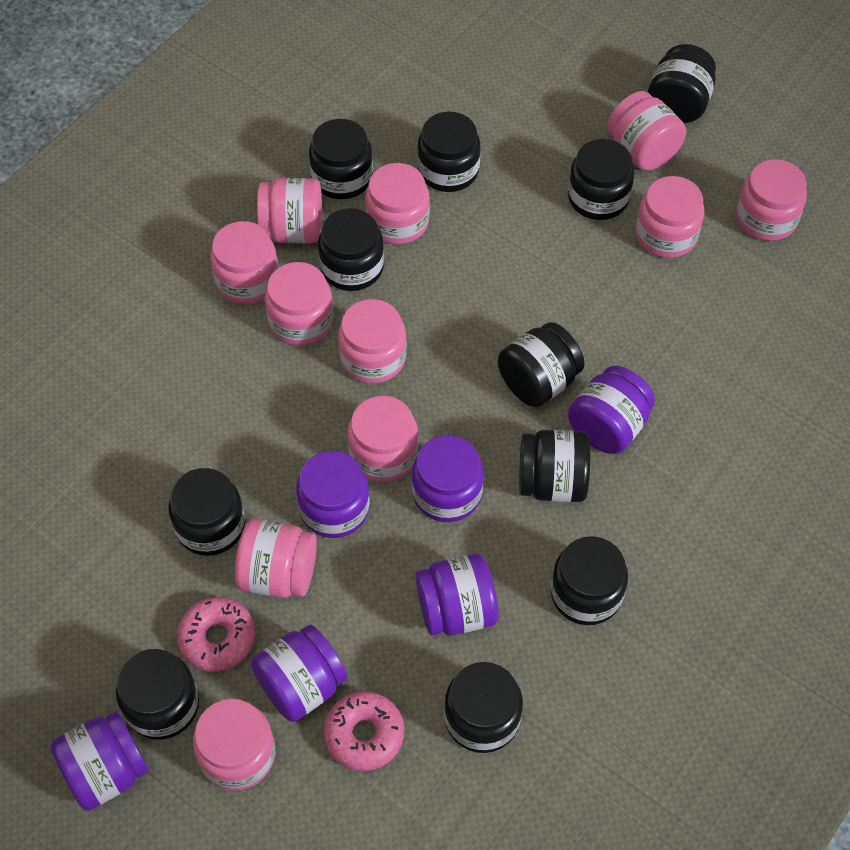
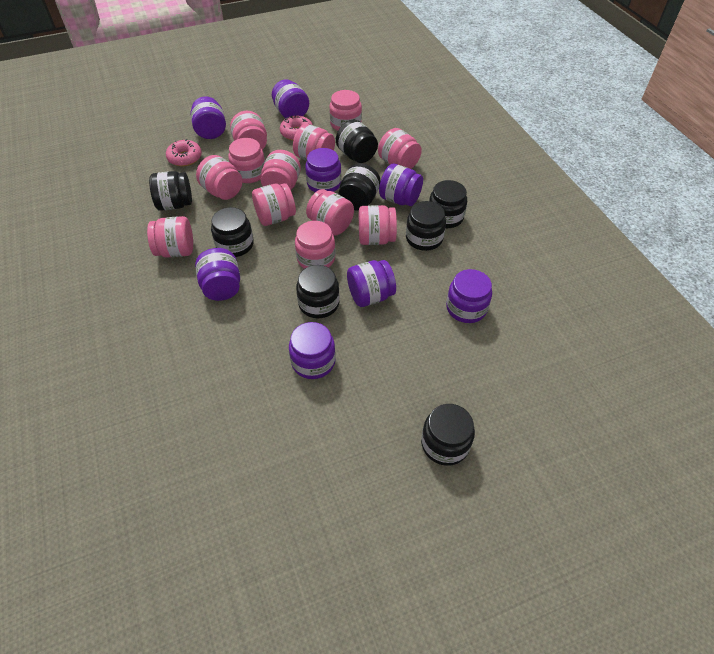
black jar: 11 -> 8
pink jar: 11 -> 12
purple jar: 6 -> 8

